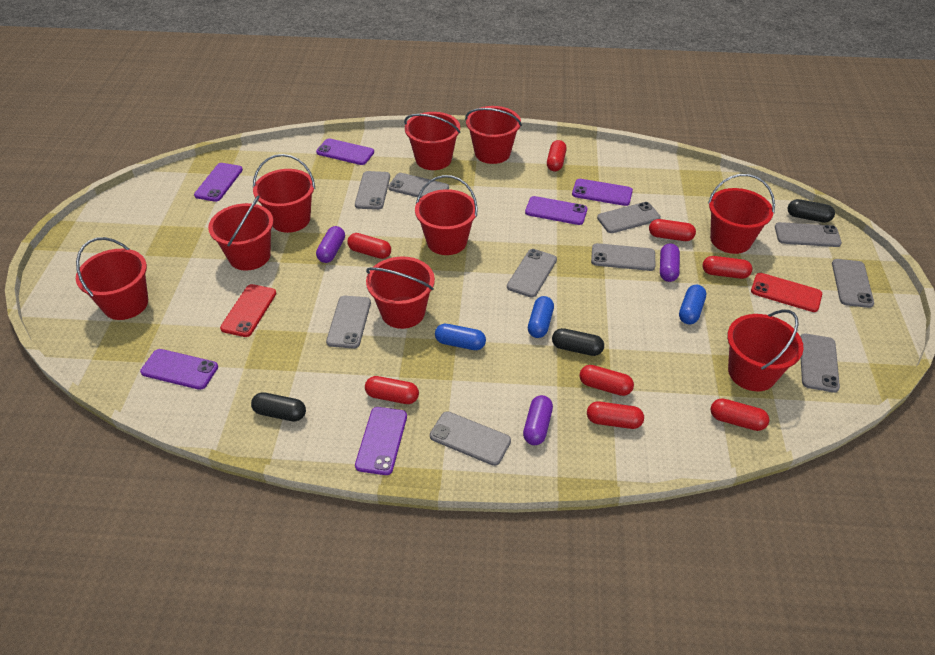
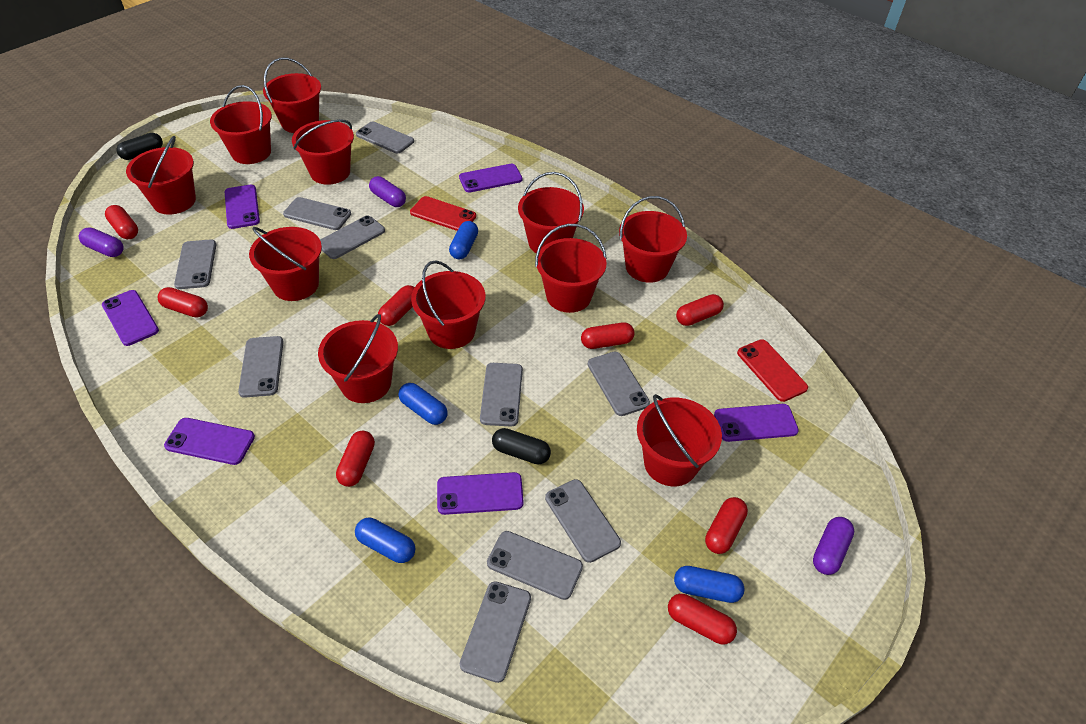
black capsule: 3 -> 2
blue capsule: 3 -> 4
red bucket: 9 -> 11

